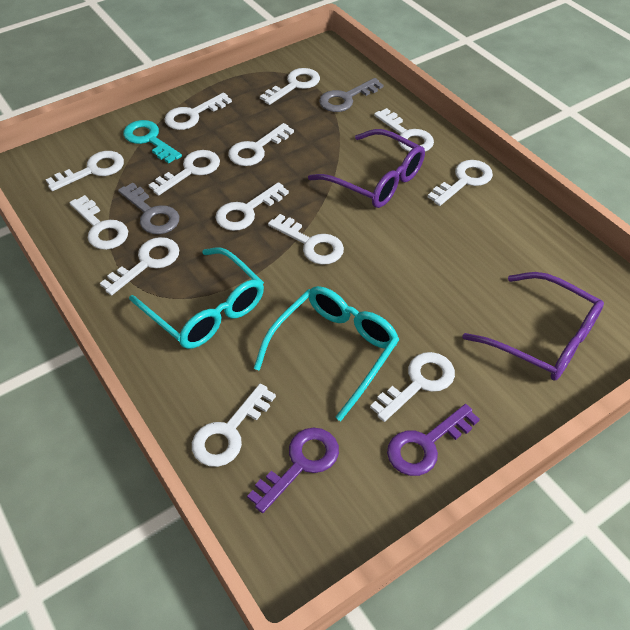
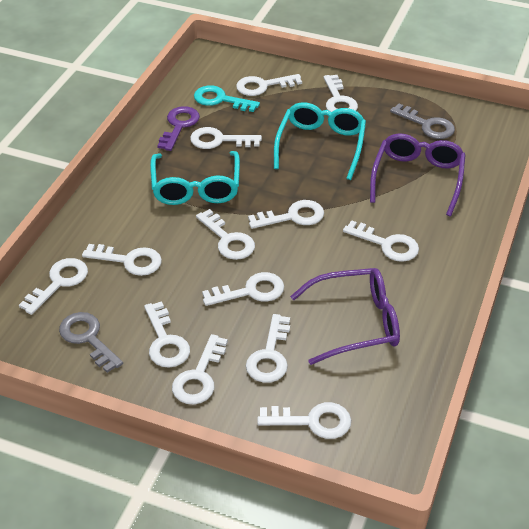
purple key: 2 -> 1

